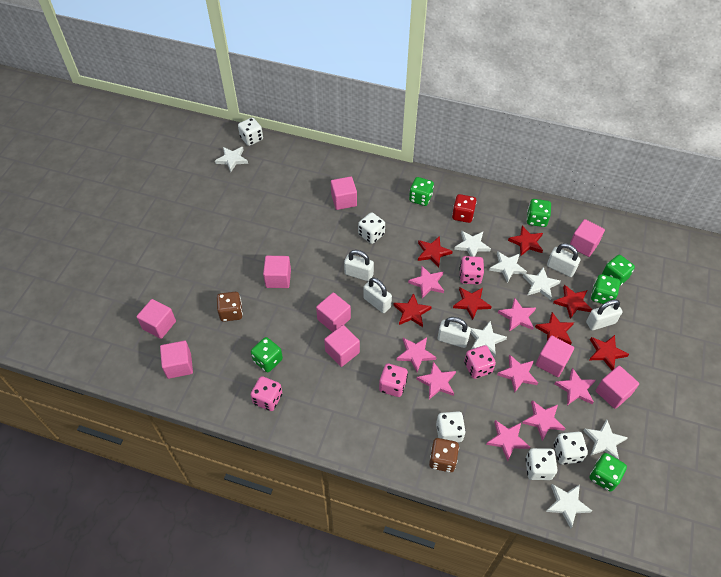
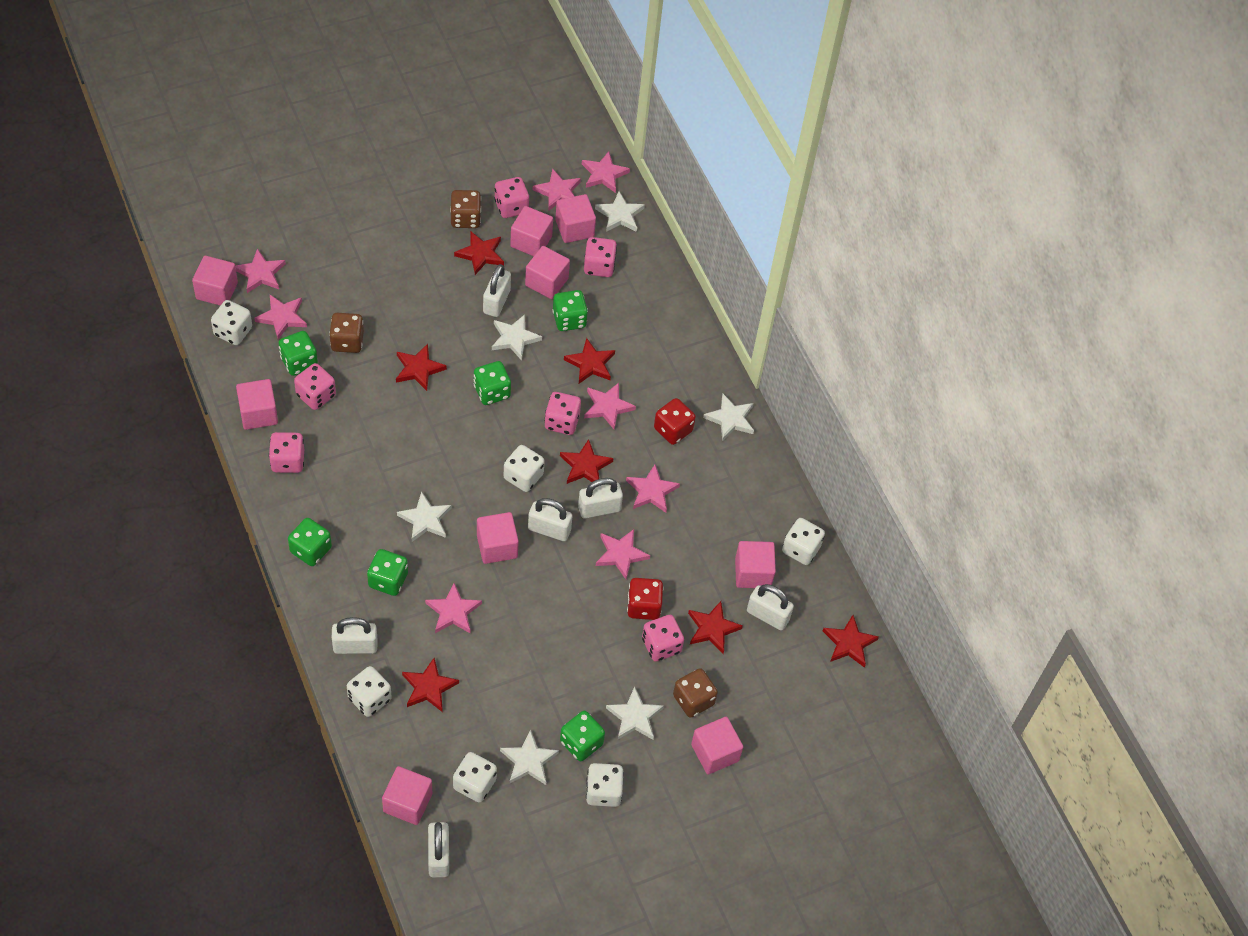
brown dice: 2 -> 3
pink dice: 4 -> 6
red dice: 1 -> 2
white dice: 5 -> 6
white padlock: 5 -> 6
white star: 7 -> 6

